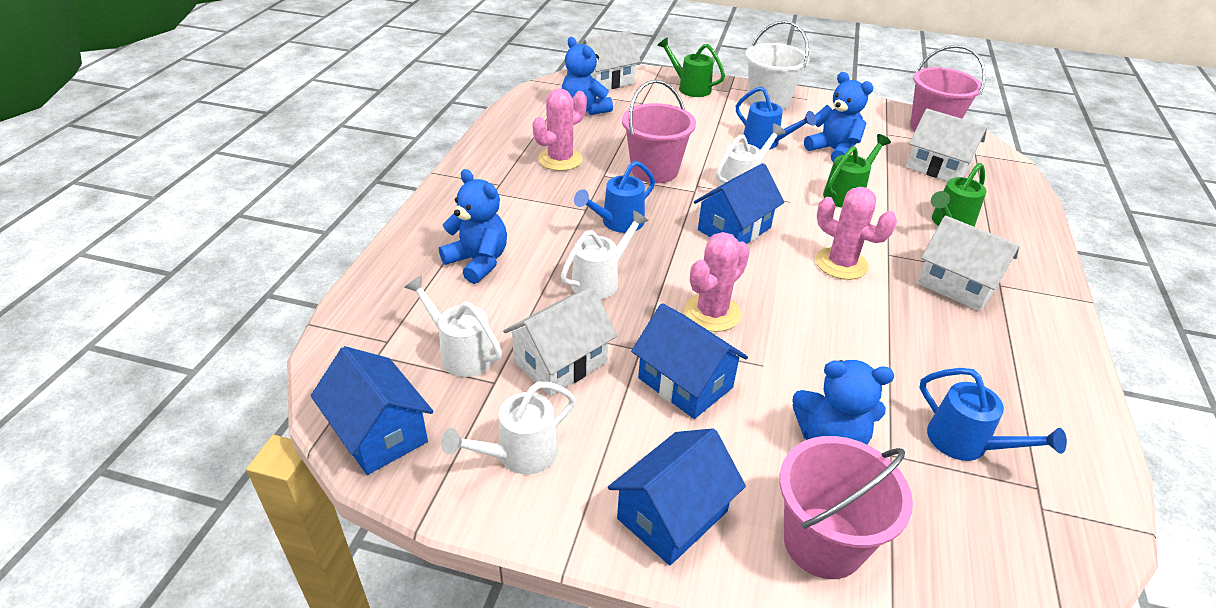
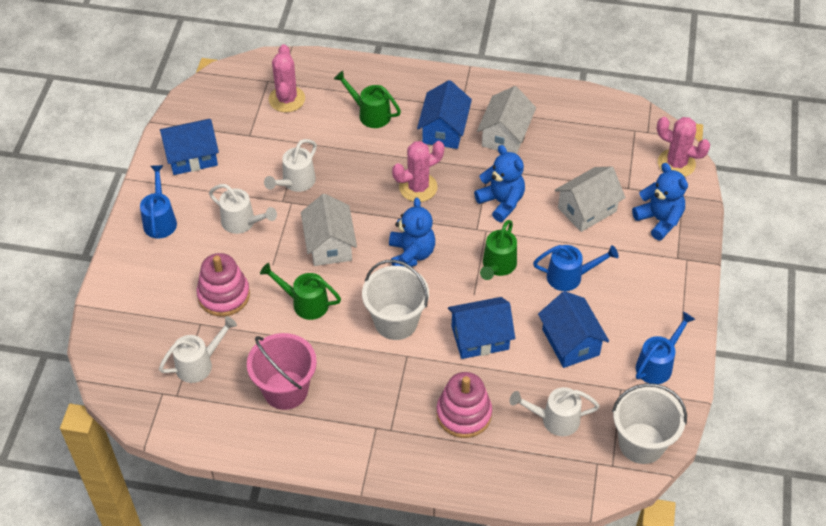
blue teddy bear: 4 -> 3
pink bucket: 3 -> 1
pink stacking toy: 0 -> 2
white bucket: 1 -> 2
white house: 4 -> 3

